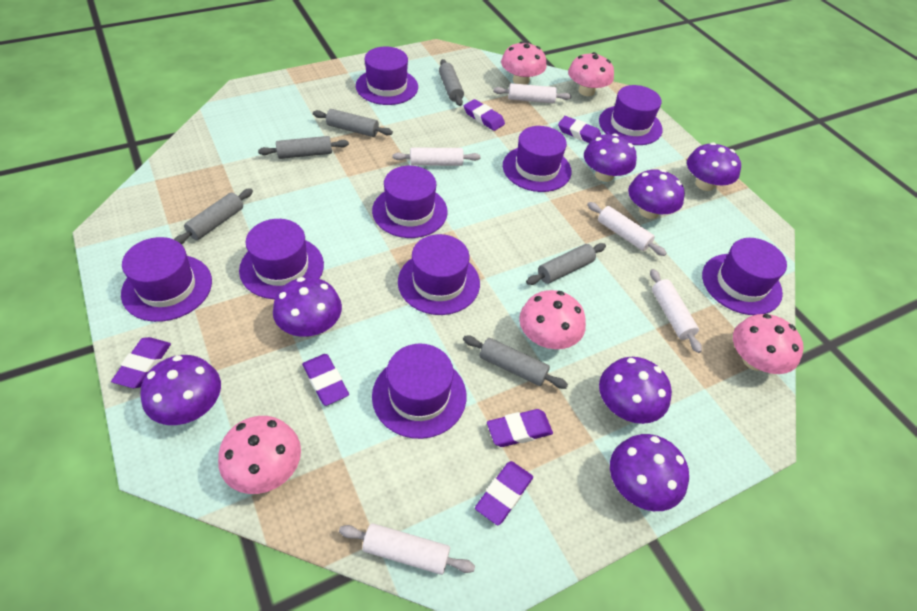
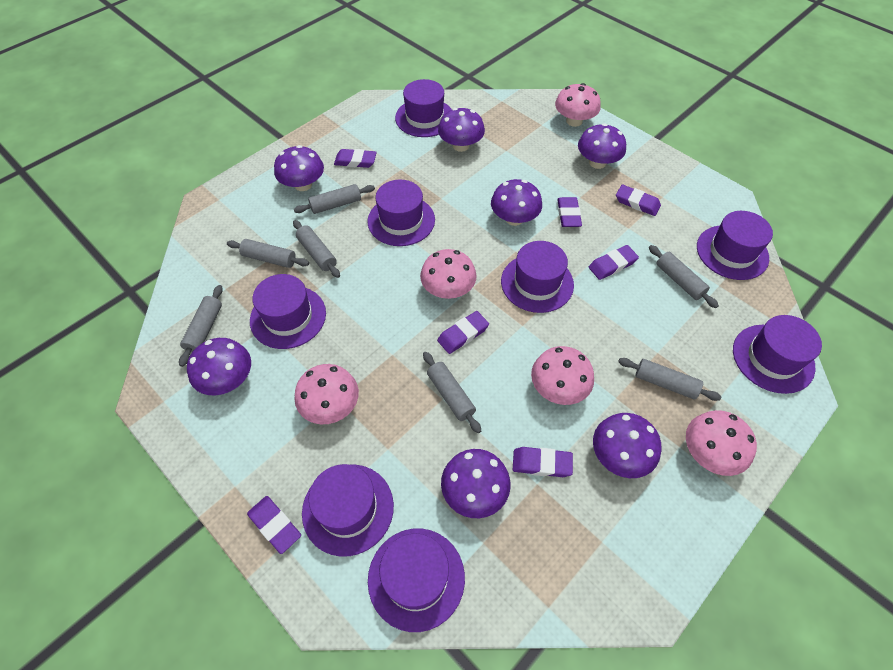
grey rolling pin: 6 -> 7
purple eraser: 6 -> 7
purple hat: 9 -> 8
white rolling pin: 5 -> 0

